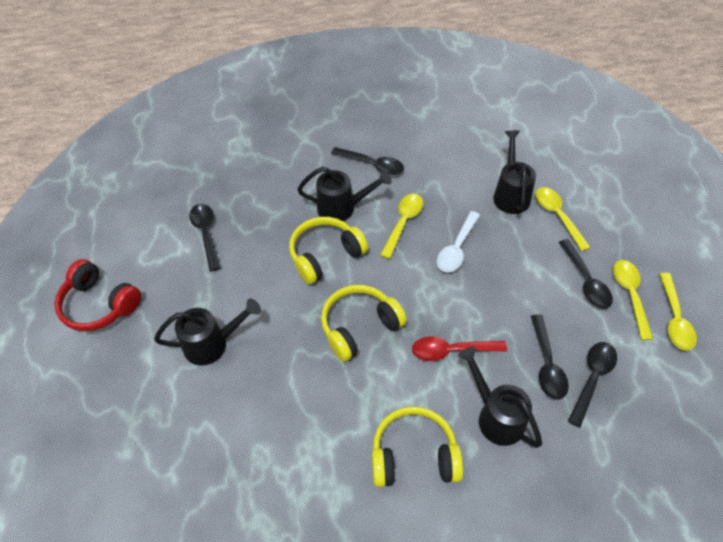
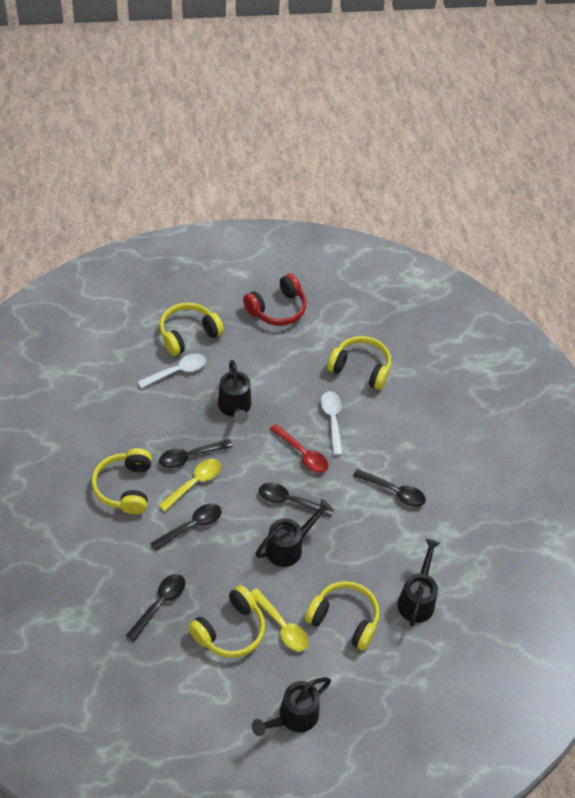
white spoon: 1 -> 2
yellow headphones: 3 -> 5
yellow spoon: 4 -> 2

